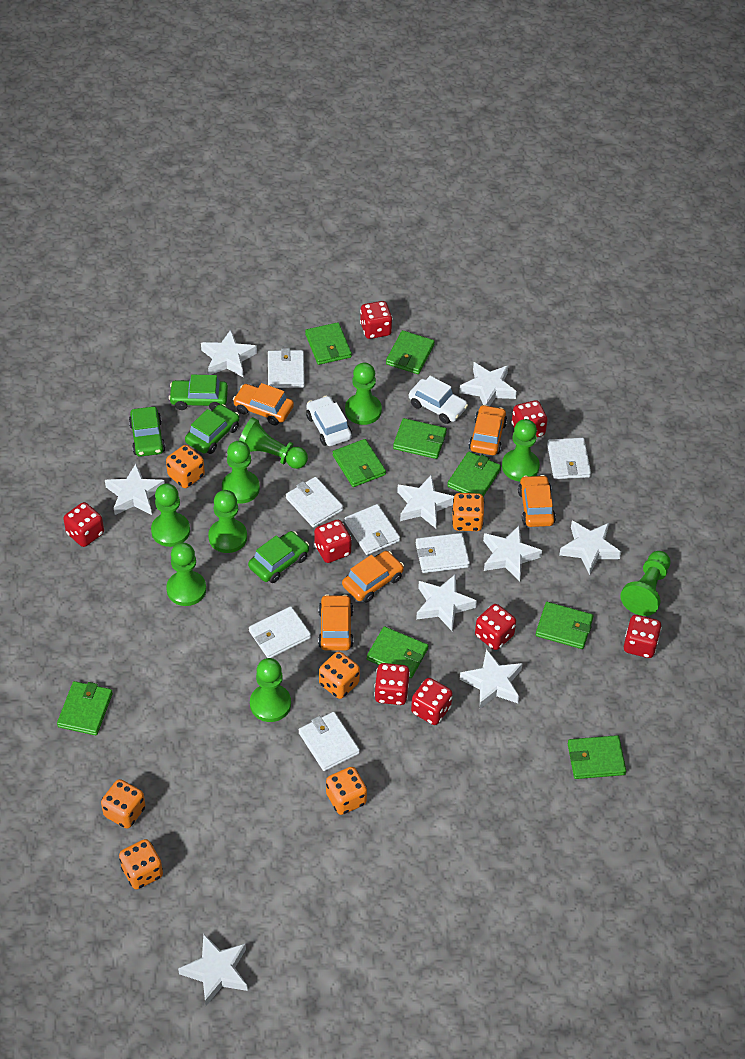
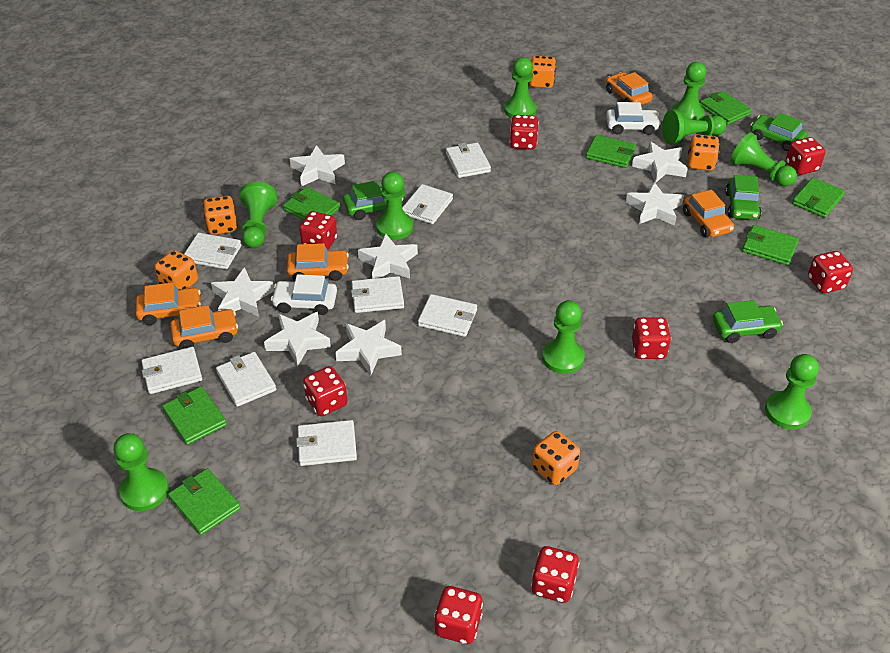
green wallet: 9 -> 7
orange dice: 6 -> 5
white star: 9 -> 7
white wallet: 7 -> 8

